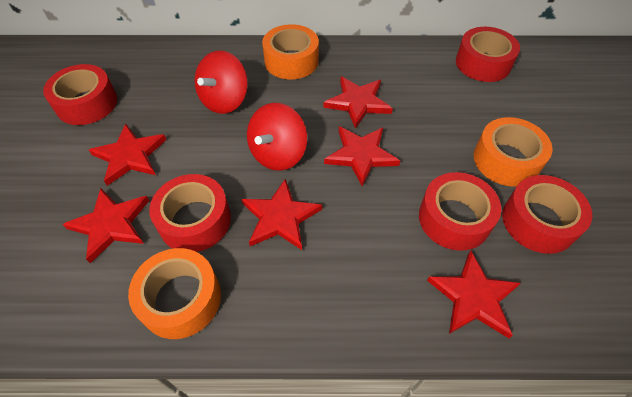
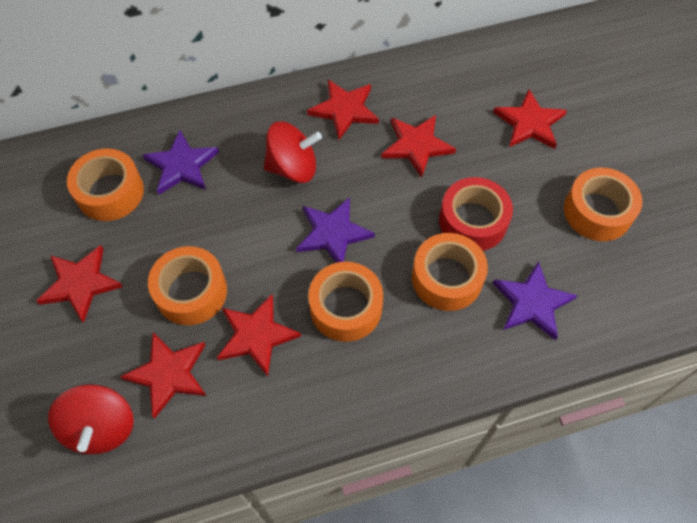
orange tape: 3 -> 5
purple star: 0 -> 3
red tape: 5 -> 1

